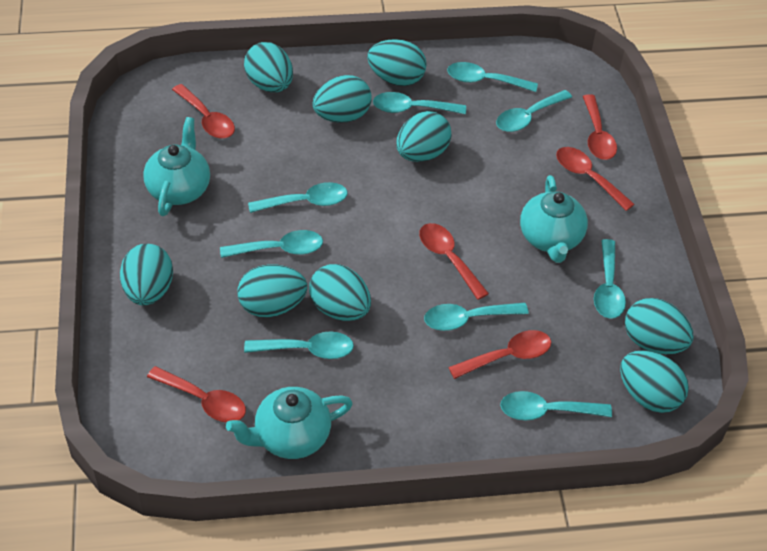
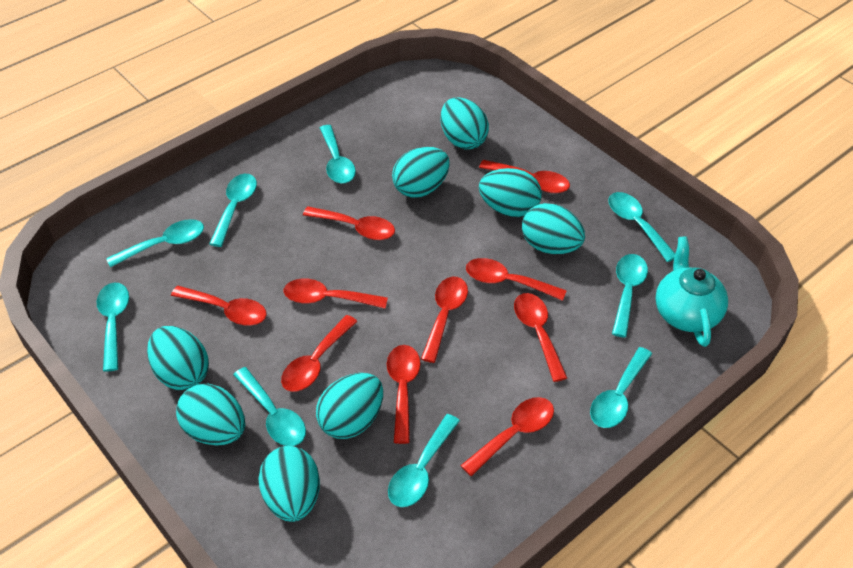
red spoon: 6 -> 10
turquoise egg: 9 -> 8
turquoise teapot: 3 -> 1

